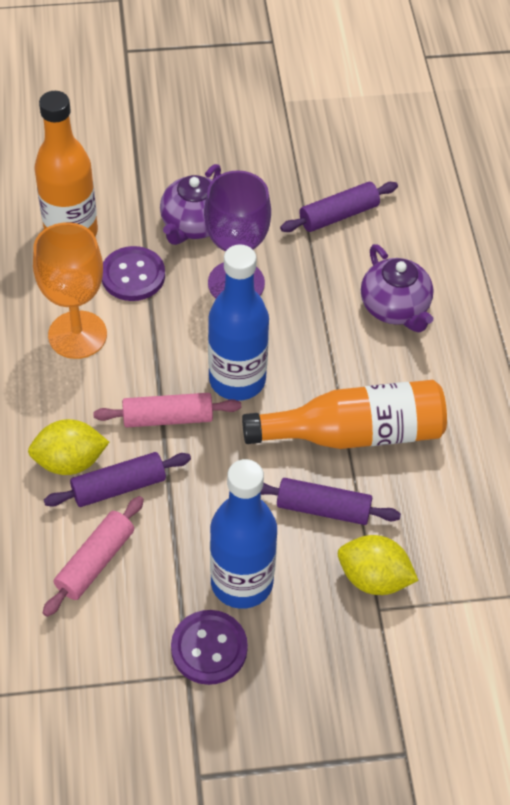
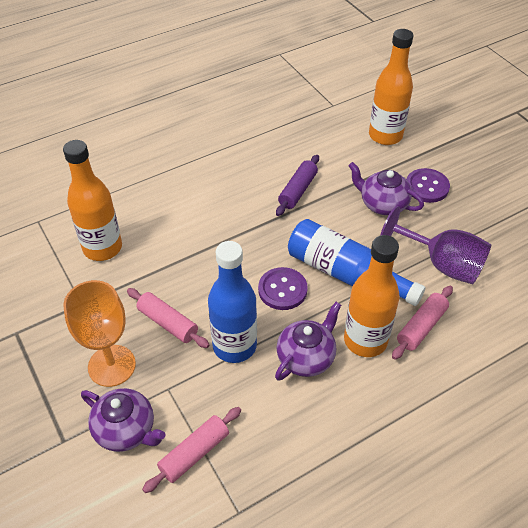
orange bottle: 2 -> 3
pink rolling pin: 2 -> 3
purple rolling pin: 3 -> 1
purple teapot: 2 -> 3
yellow lemon: 2 -> 0

